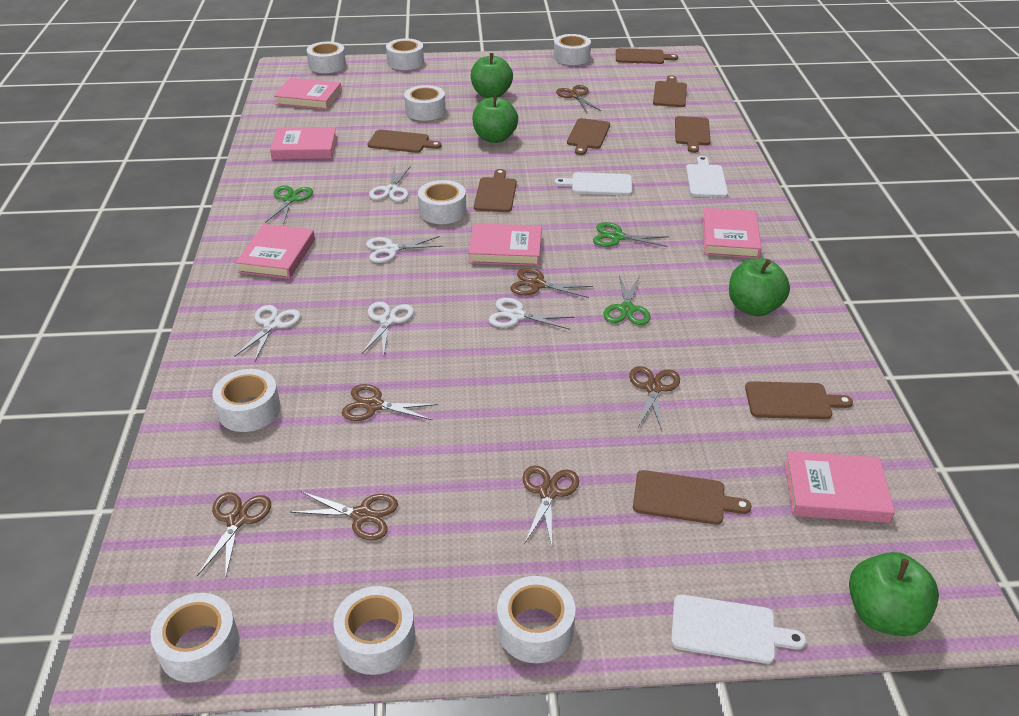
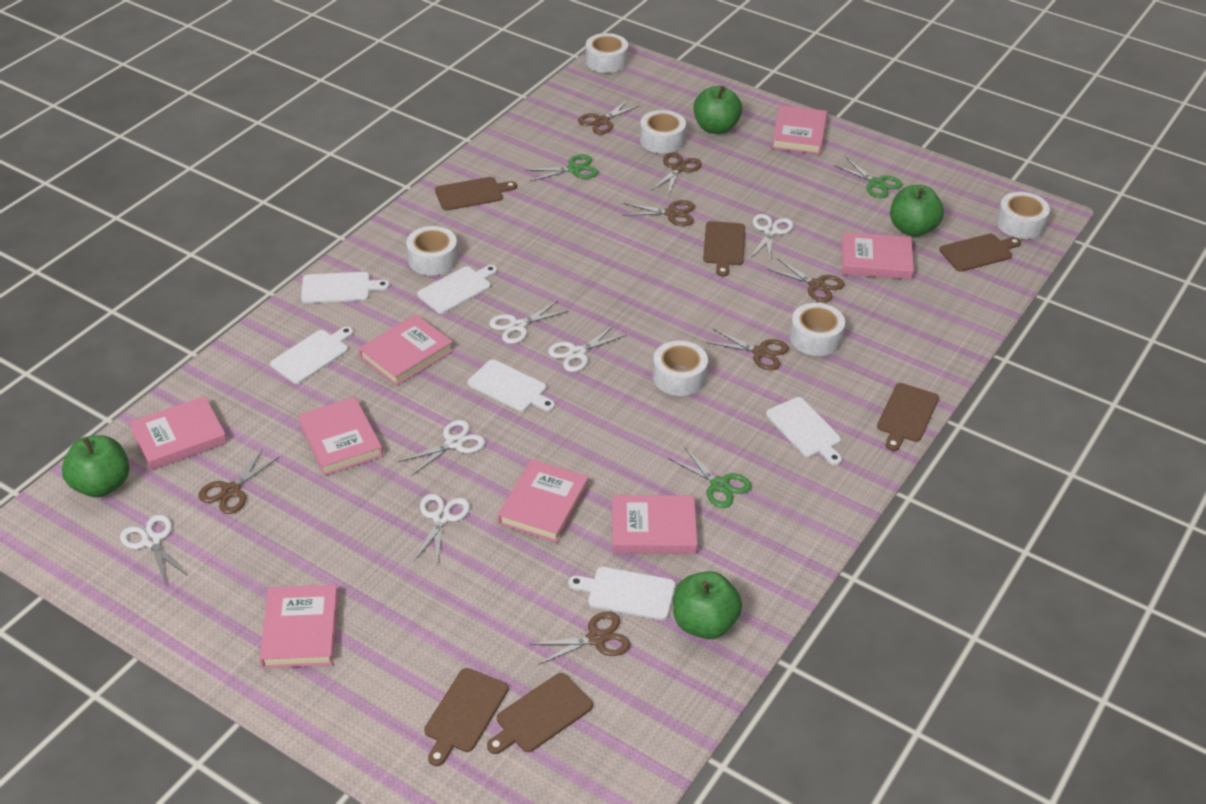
brown cutting board: 8 -> 6
pink book: 6 -> 8
white cutting board: 3 -> 6
white scissors: 5 -> 6
white tape: 9 -> 6

